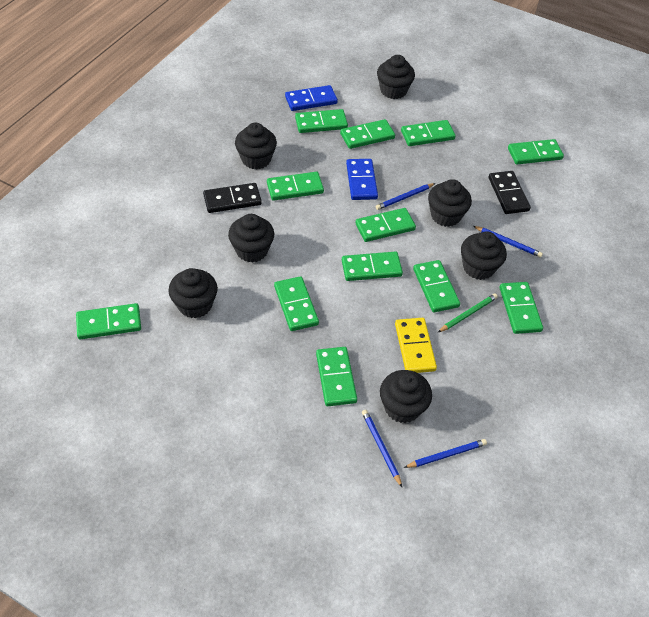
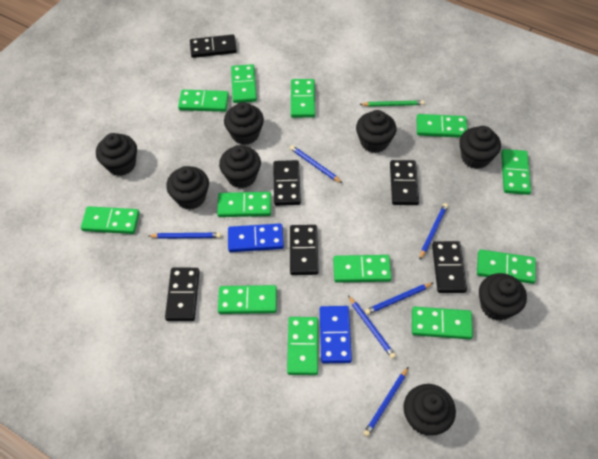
black cupcake: 7 -> 8
black domino: 2 -> 6
blue pencil: 4 -> 6
yellow domino: 1 -> 0

